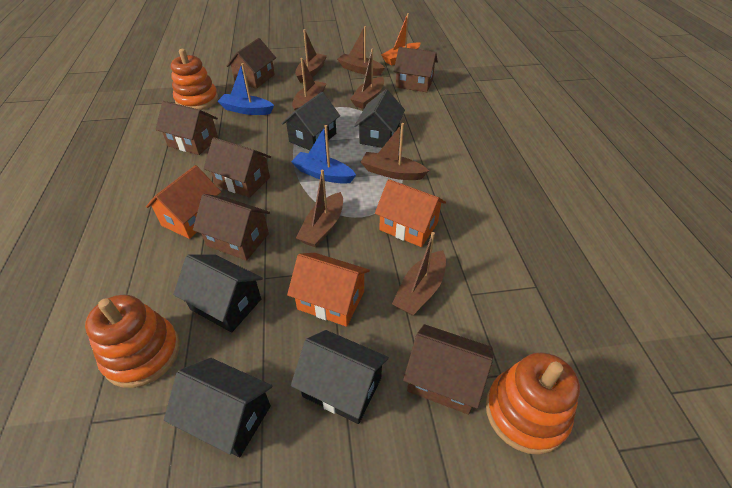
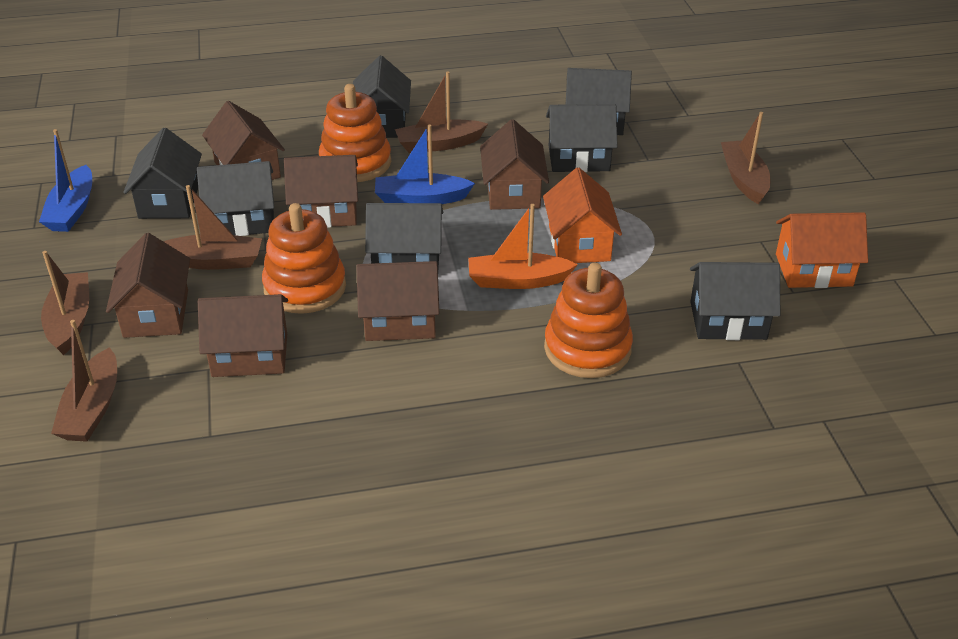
black house: 5 -> 7
brown boat: 7 -> 5
orange house: 3 -> 2

